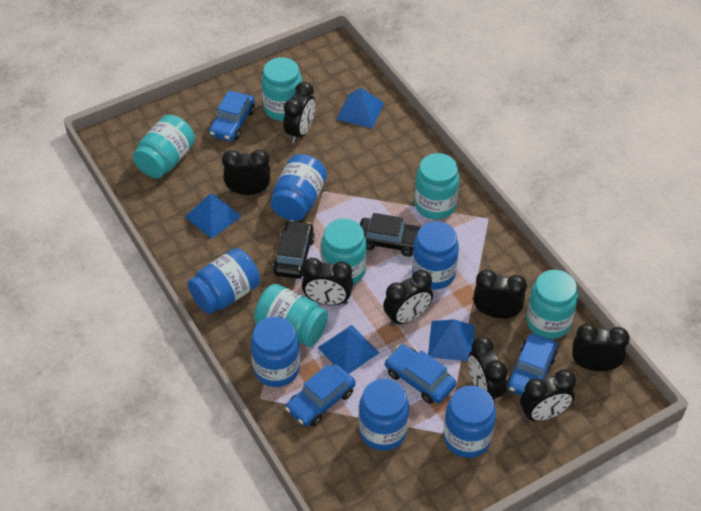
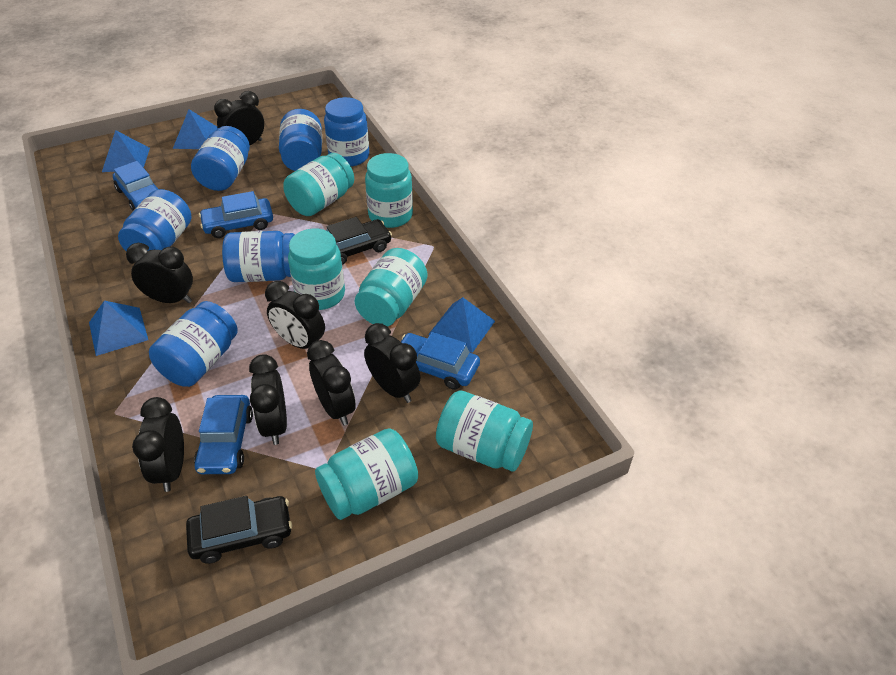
black clock: 8 -> 7

